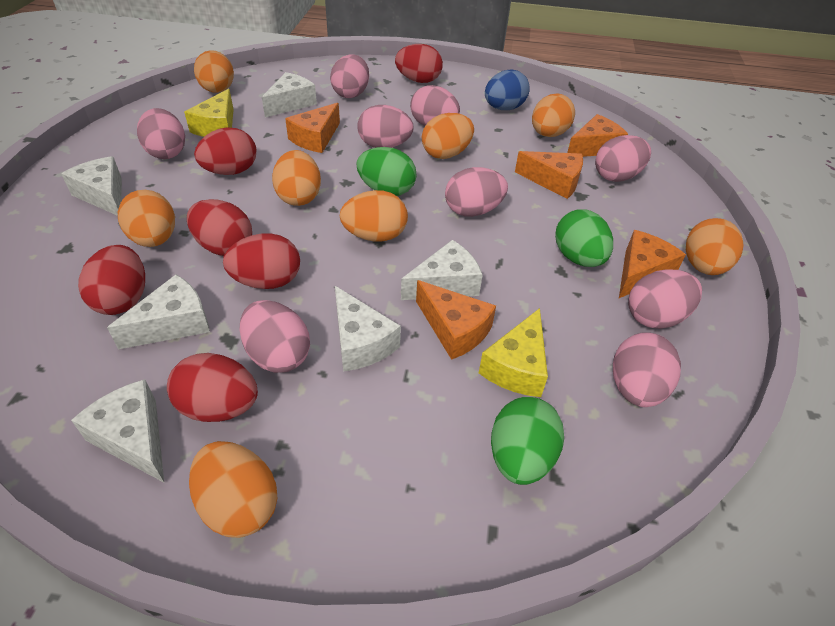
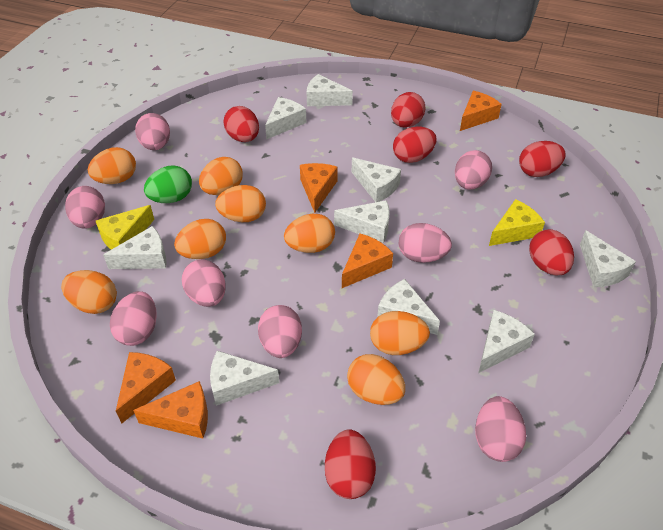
blue egg: 1 -> 0
green egg: 3 -> 1
pink egg: 9 -> 8
white cheese: 6 -> 9

